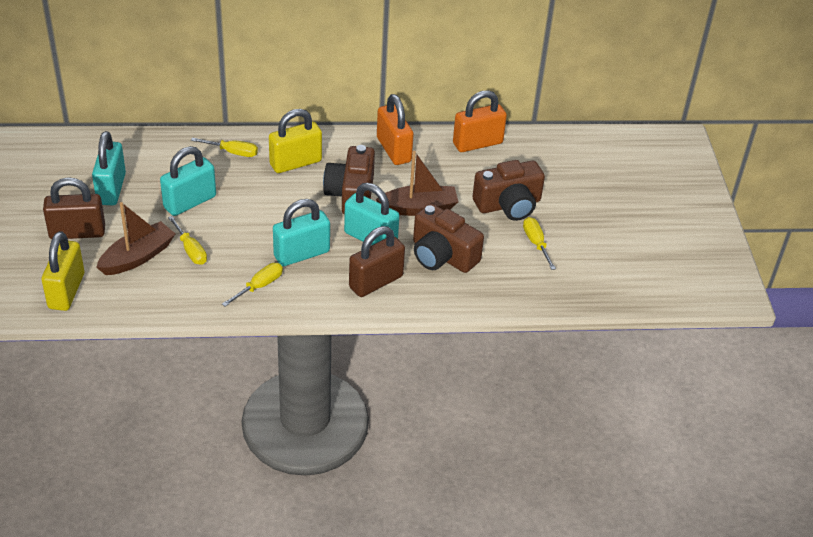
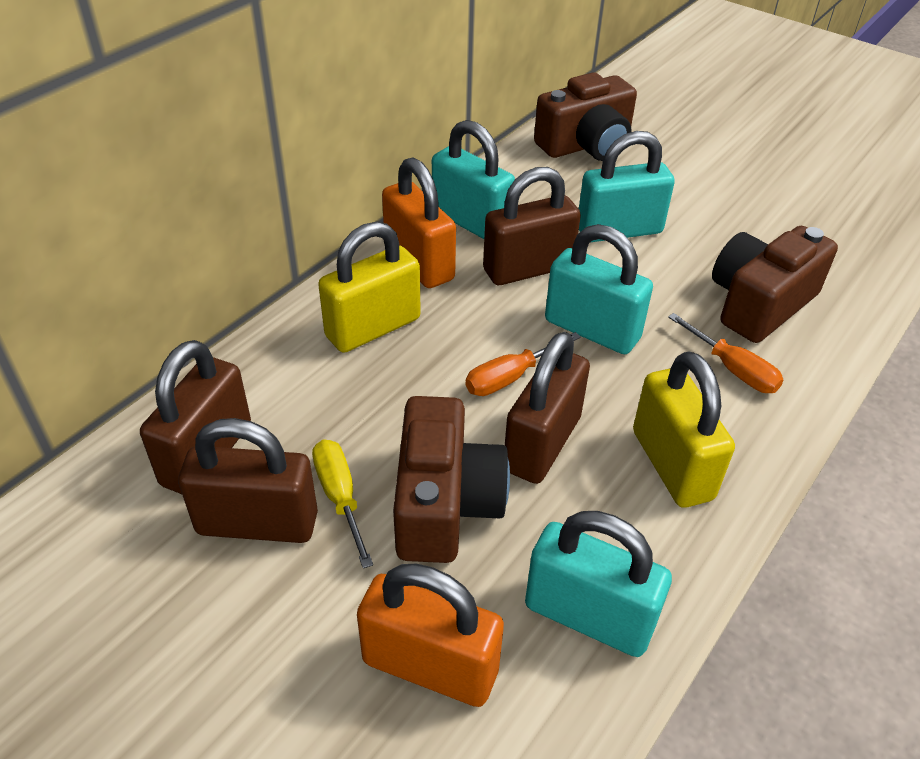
brown boat: 2 -> 0
brown padlock: 2 -> 4
orange screwdriver: 0 -> 2
yellow screwdriver: 4 -> 1

